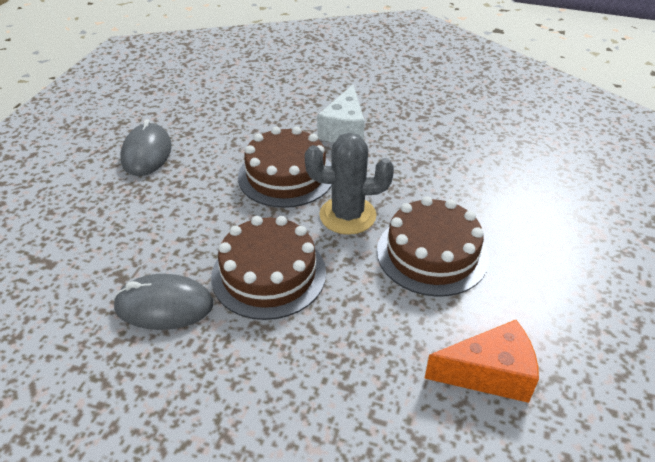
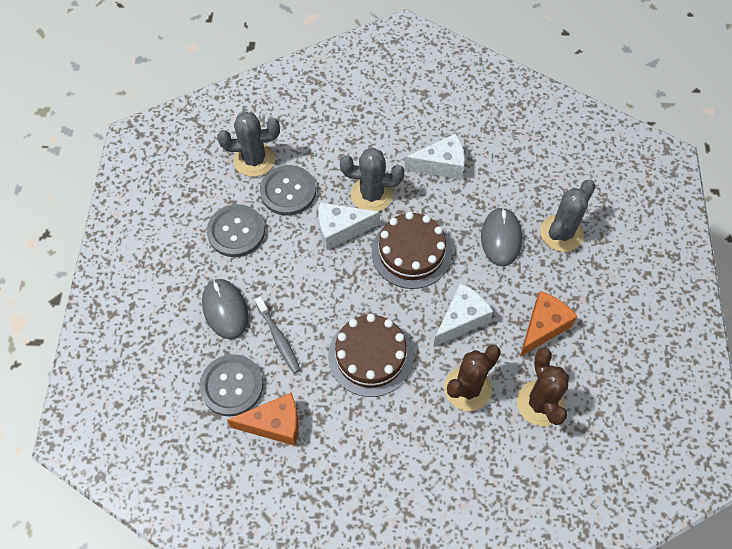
brown cactus: 0 -> 2
brown cake: 3 -> 2
grey button: 0 -> 3
grey cactus: 1 -> 3
grey toothbrush: 0 -> 1
orange cheese: 1 -> 2
white cheese: 1 -> 3

